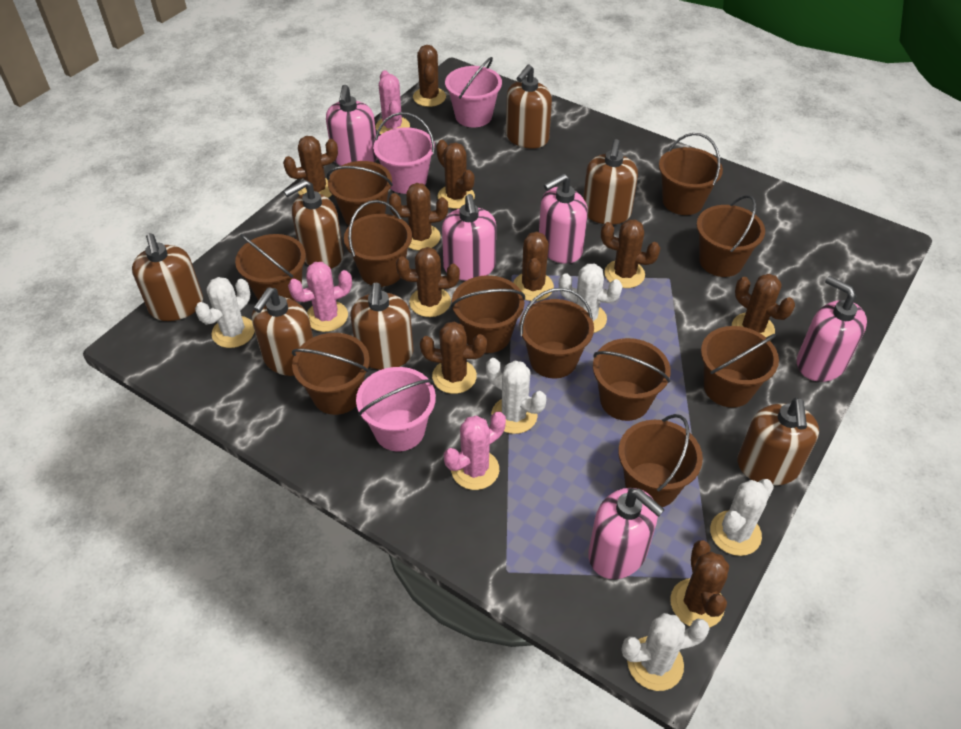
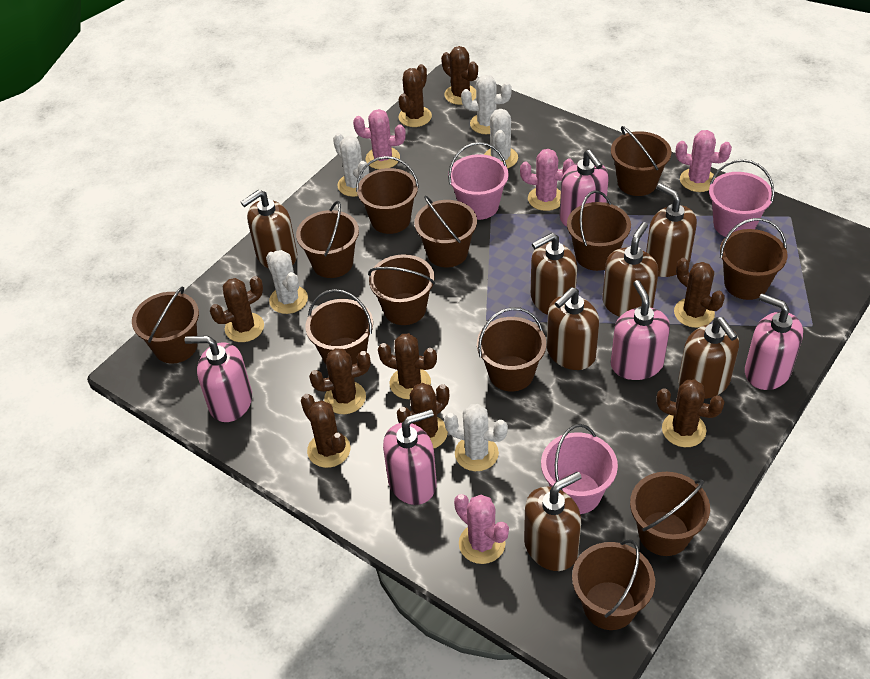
brown bucket: 11 -> 12
brown cactus: 10 -> 9
pink cactus: 3 -> 4

